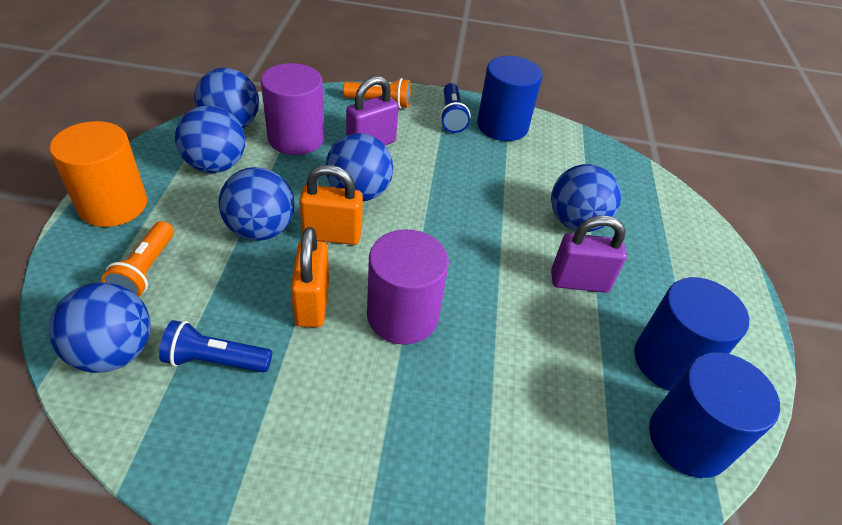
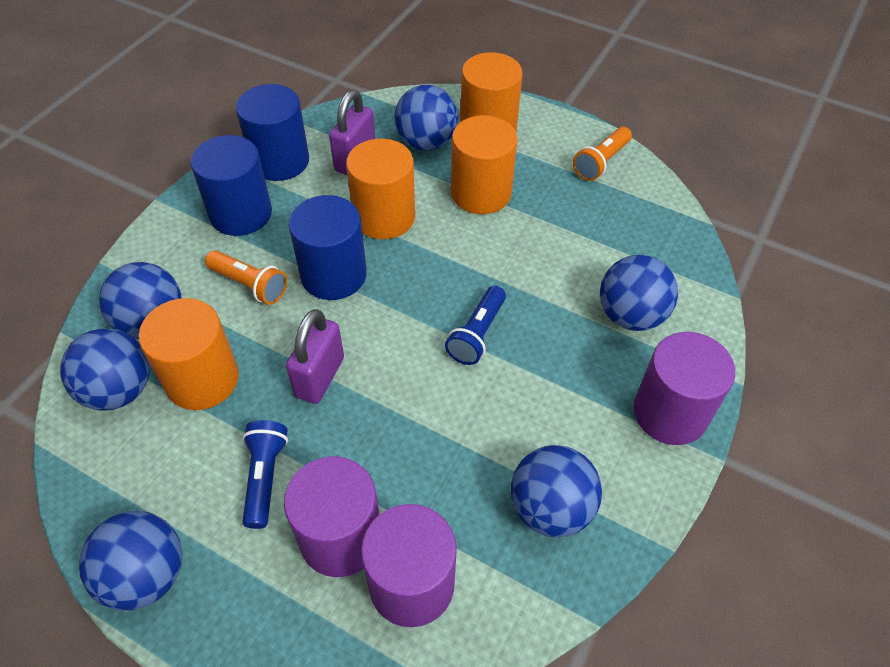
orange cylinder: 1 -> 4
orange padlock: 2 -> 0
purple cylinder: 2 -> 3

